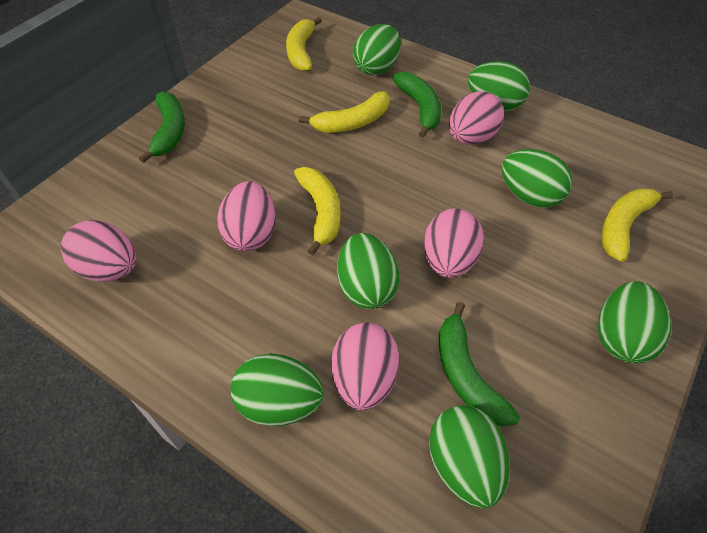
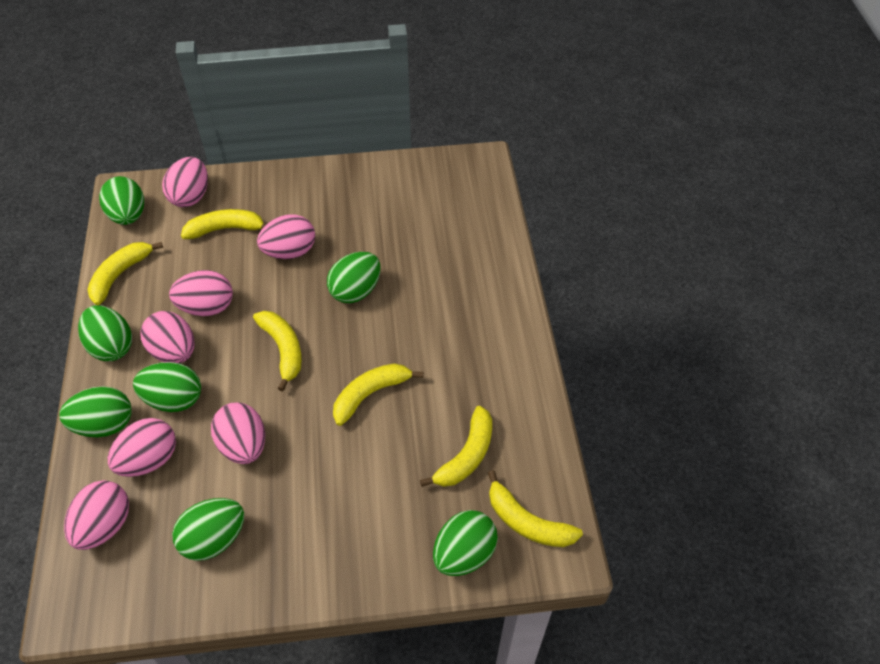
green banana: 3 -> 0
pink egg: 5 -> 7
yellow banana: 4 -> 6

